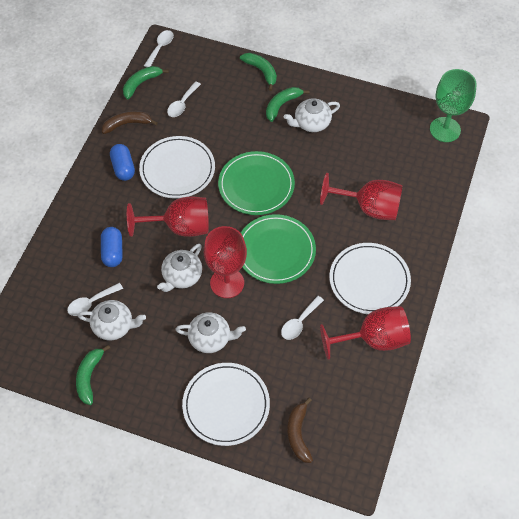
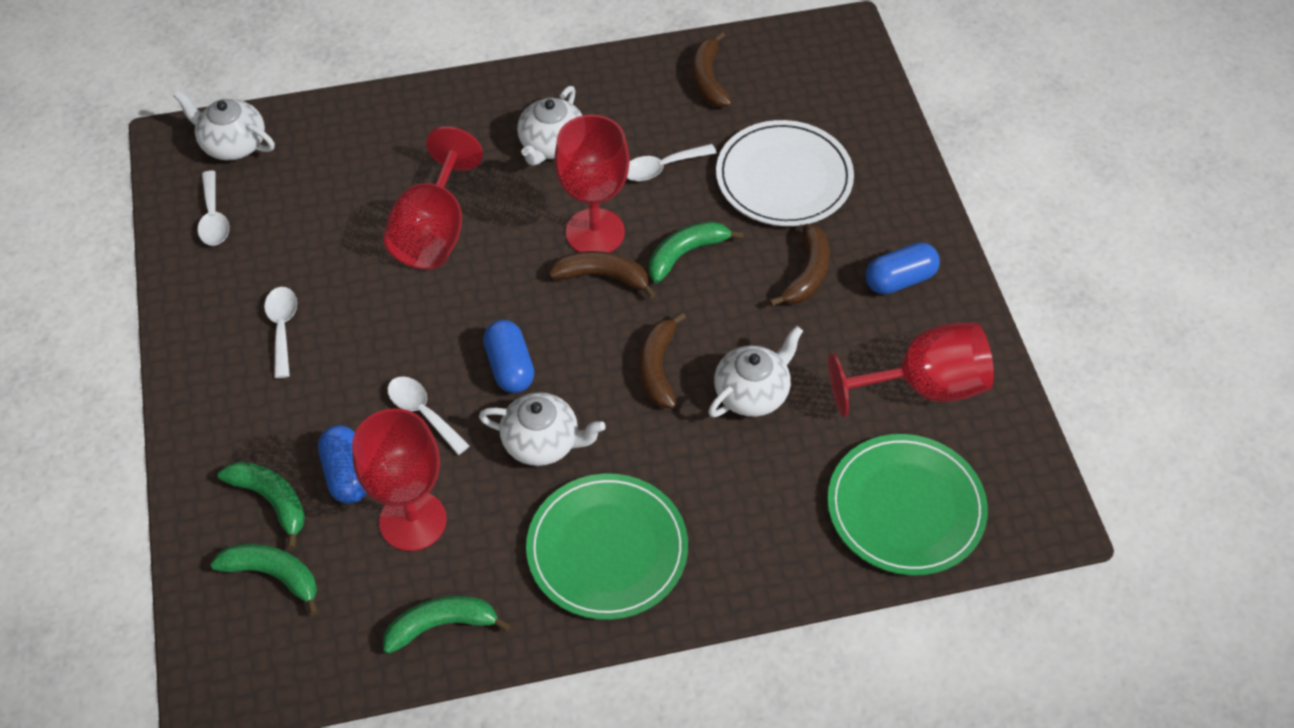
blue capsule: 2 -> 3
brown banana: 2 -> 4
green goblet: 1 -> 0
white plate: 3 -> 1

